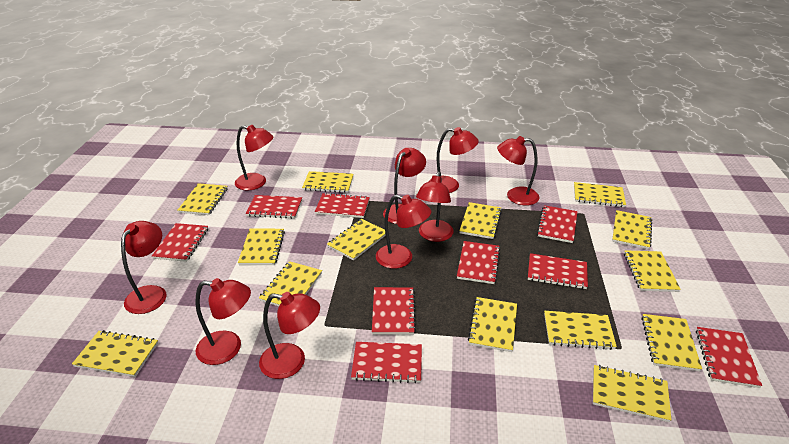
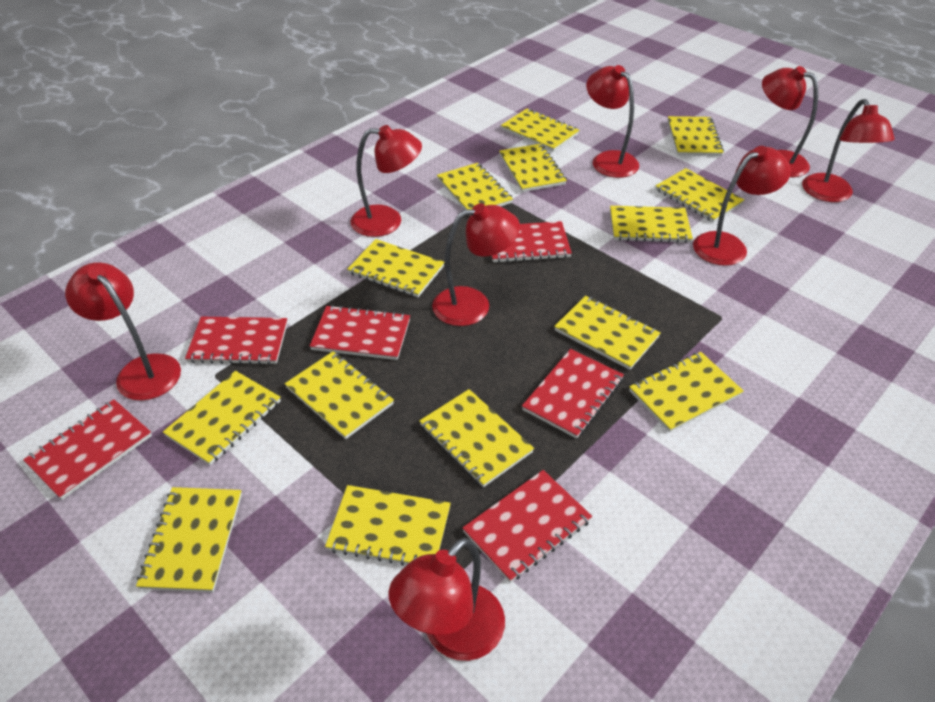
red lamp: 9 -> 8
red notebook: 9 -> 6

